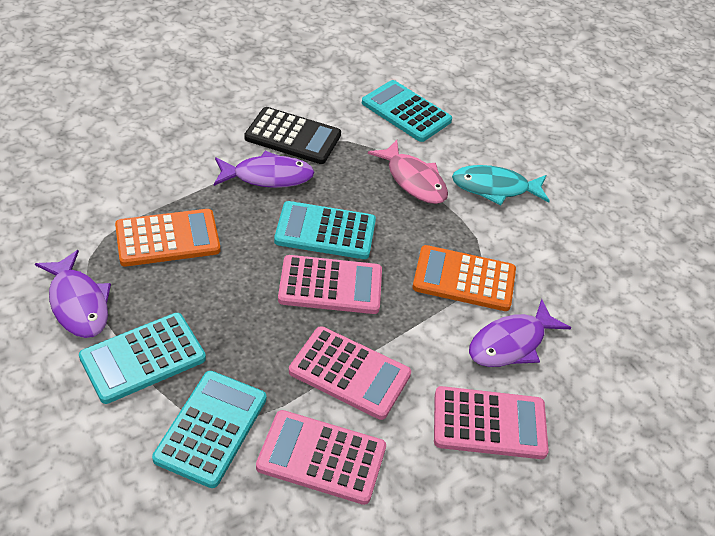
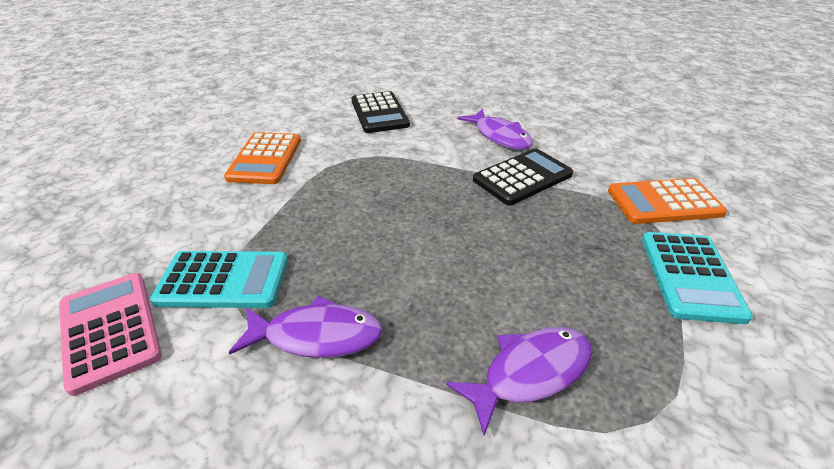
black calculator: 1 -> 2
pink calculator: 4 -> 1
pink fish: 1 -> 0
turquoise calculator: 4 -> 2
turquoise fish: 1 -> 0

